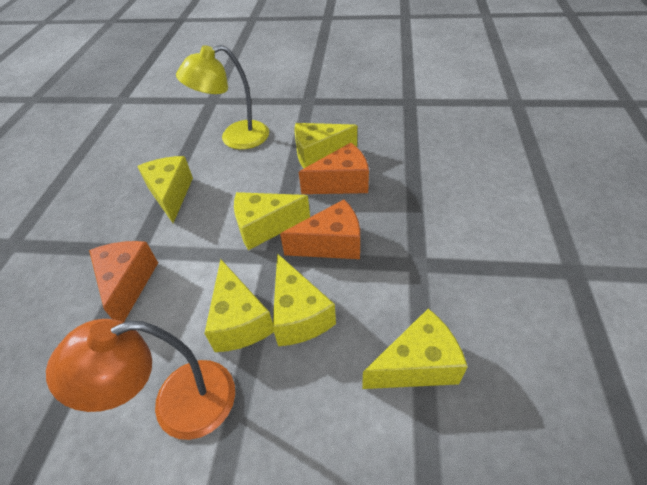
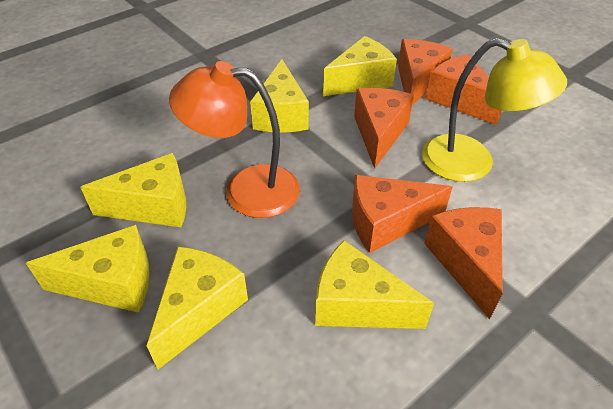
orange cheese: 3 -> 5

